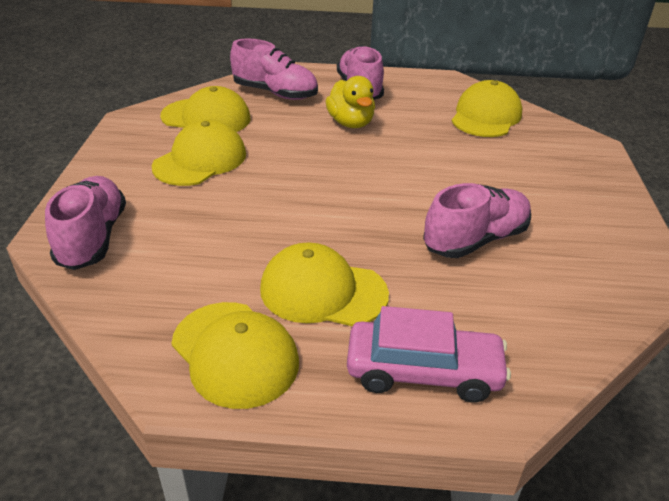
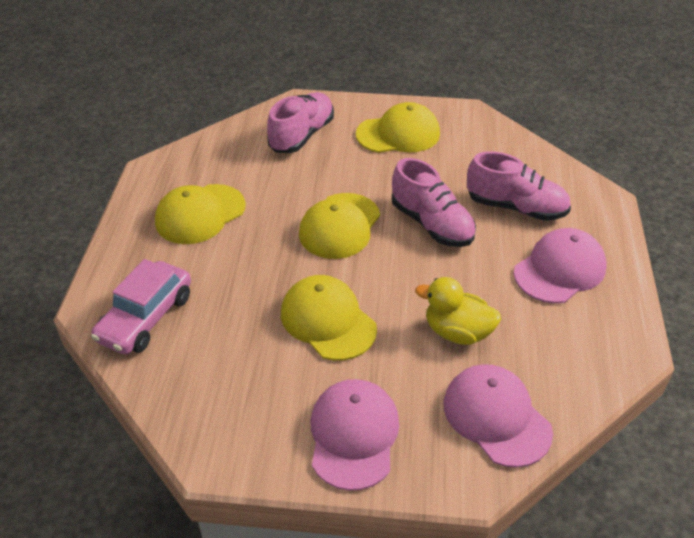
pink cap: 0 -> 3
pink shoe: 4 -> 3
yellow cap: 5 -> 4

